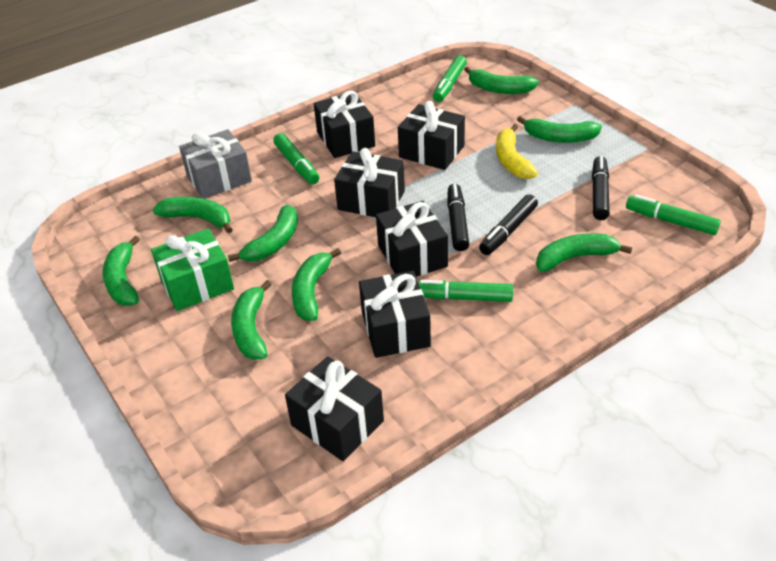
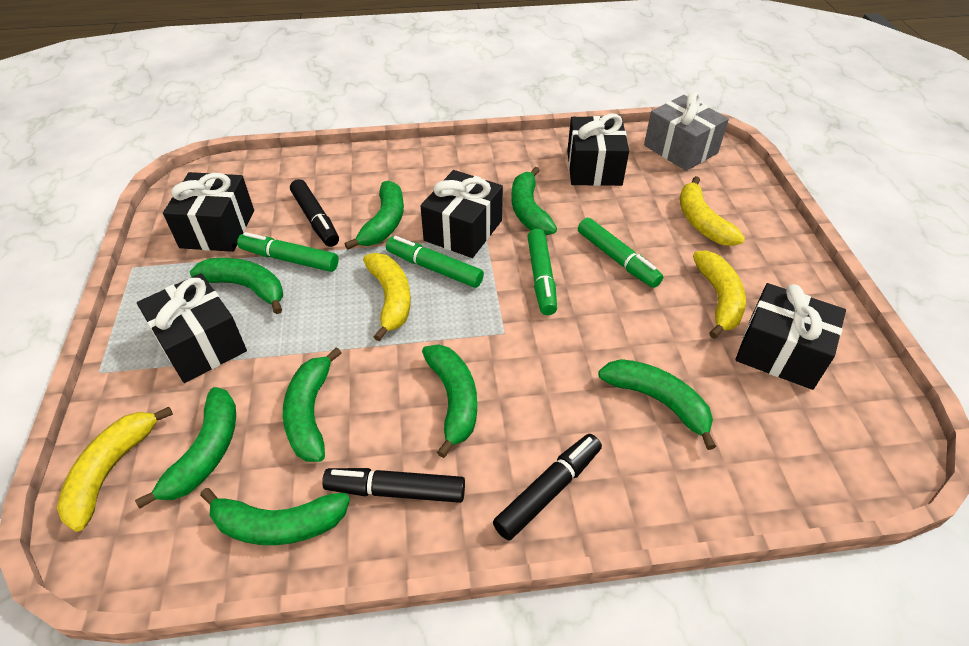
black gift: 6 -> 5
green gift: 1 -> 0
yellow banana: 1 -> 4

